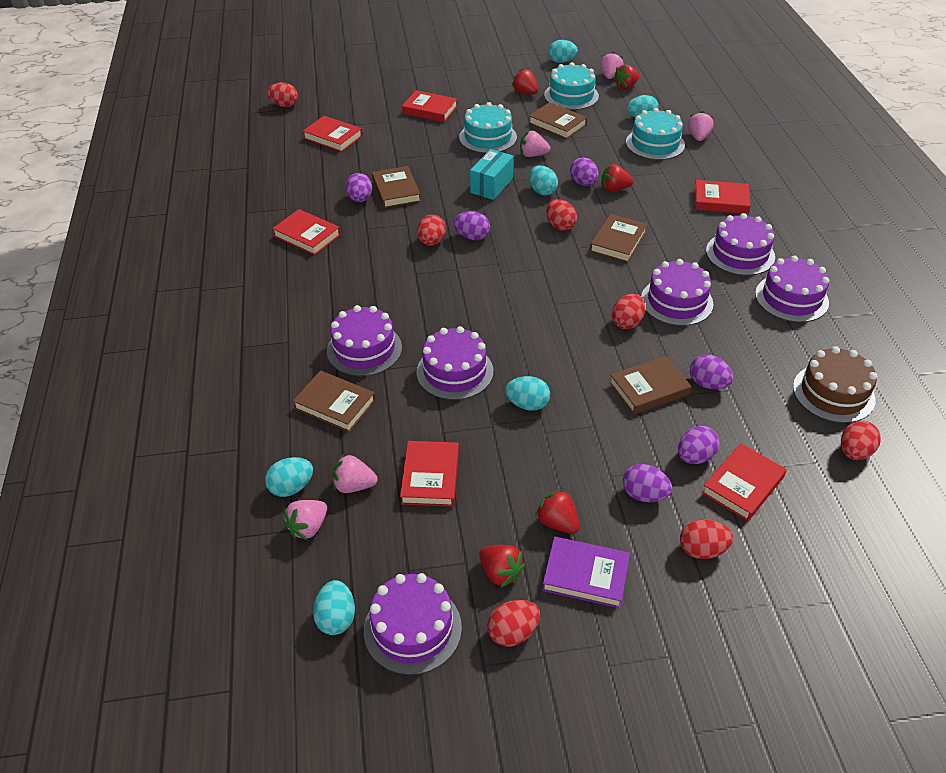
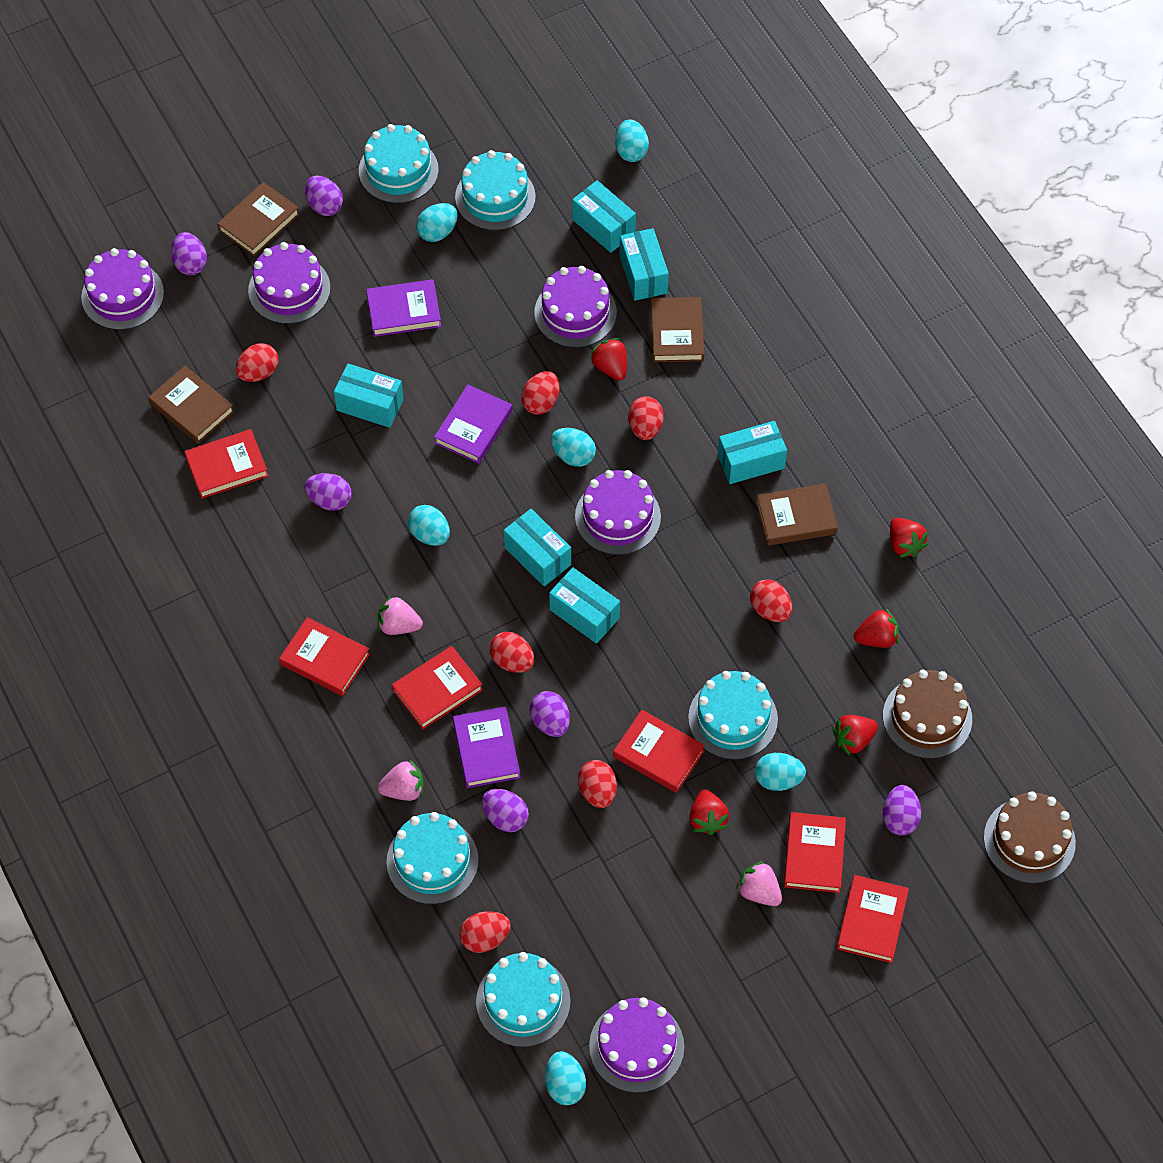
brown book: 5 -> 4
brown cake: 1 -> 2
pink strawberry: 5 -> 3
purple book: 1 -> 3
purple cake: 6 -> 5
turquoise box: 1 -> 6
turquoise cake: 3 -> 5

